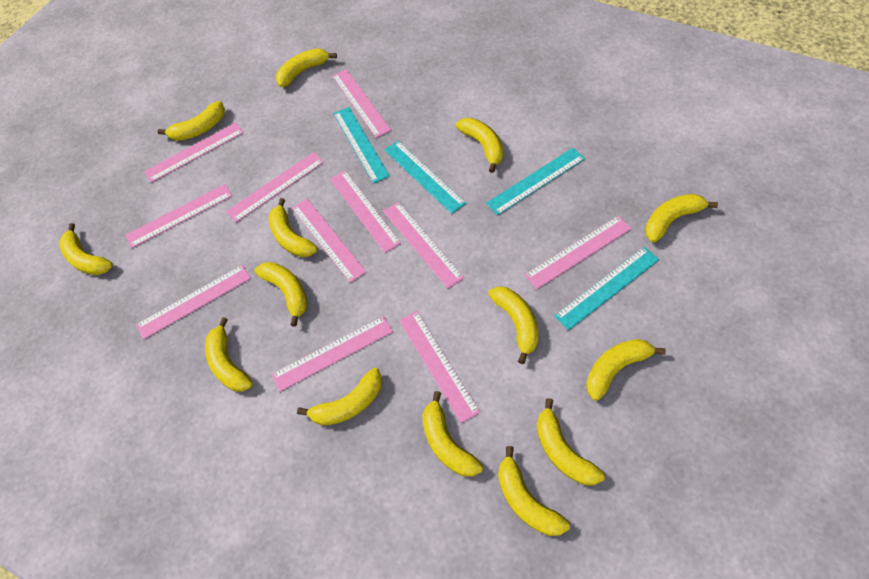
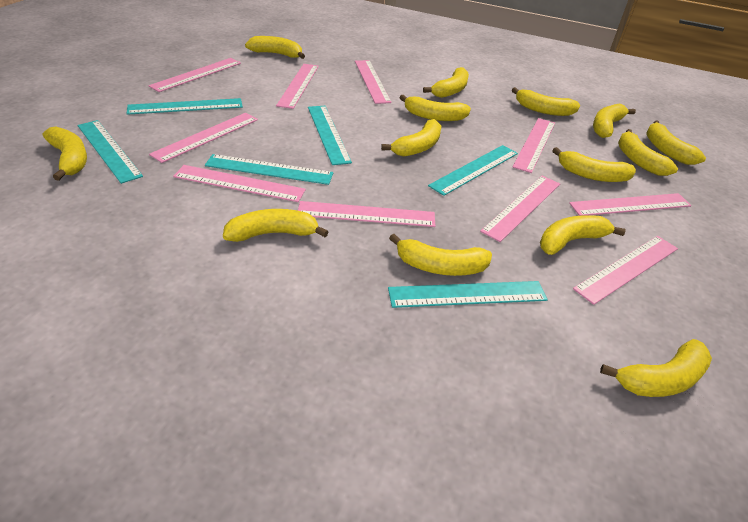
pink ruler: 11 -> 10
turquoise ruler: 4 -> 6

